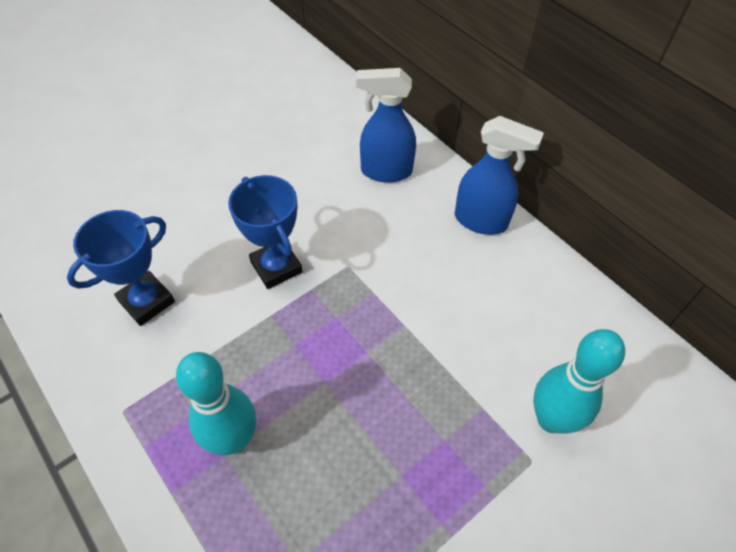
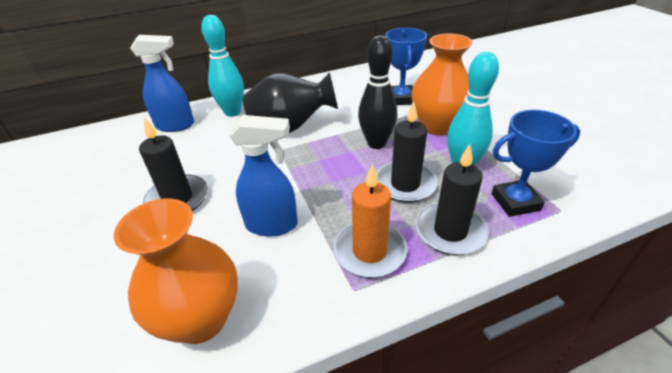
black bowling pin: 0 -> 1
black candle: 0 -> 3
black vase: 0 -> 1
orange candle: 0 -> 1
orange vase: 0 -> 2

